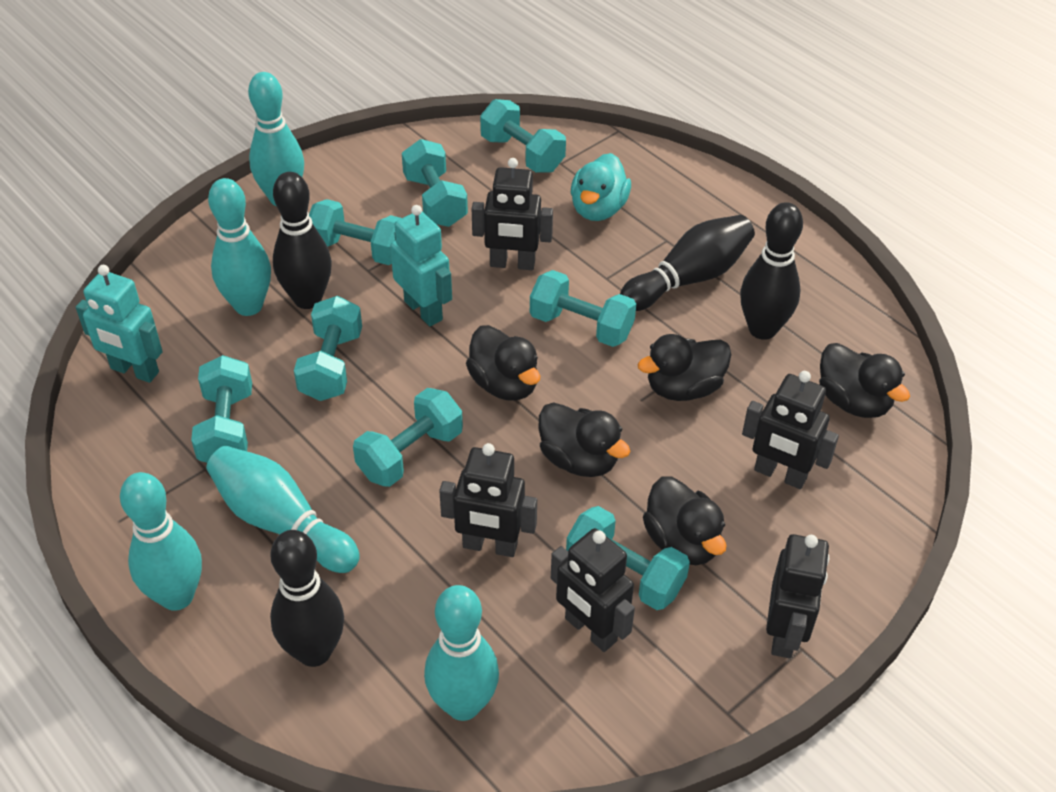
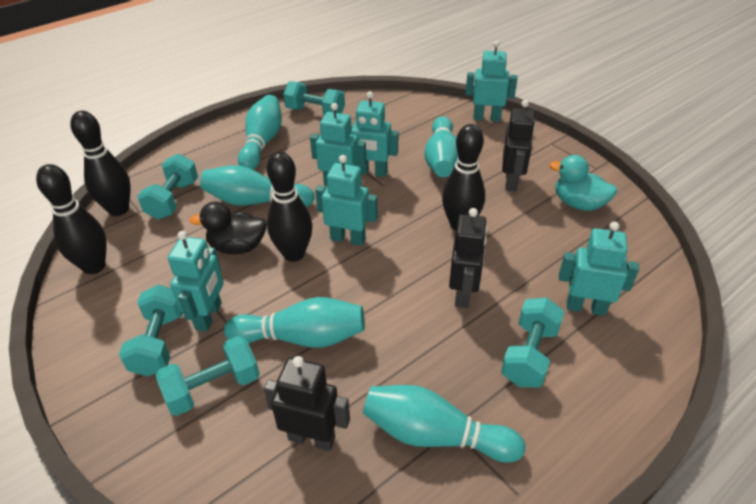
black duck: 5 -> 1
black robot: 5 -> 3
turquoise dumbbell: 8 -> 5
turquoise robot: 2 -> 6

